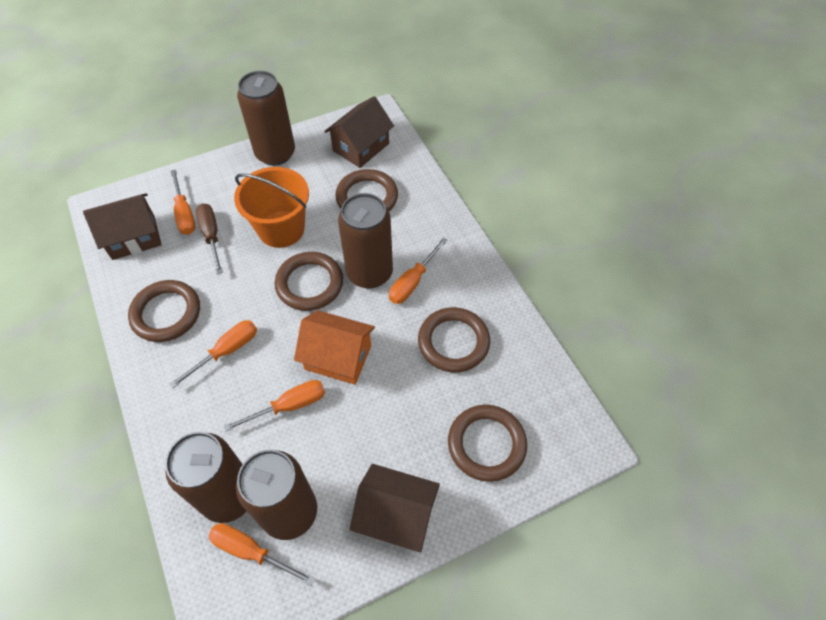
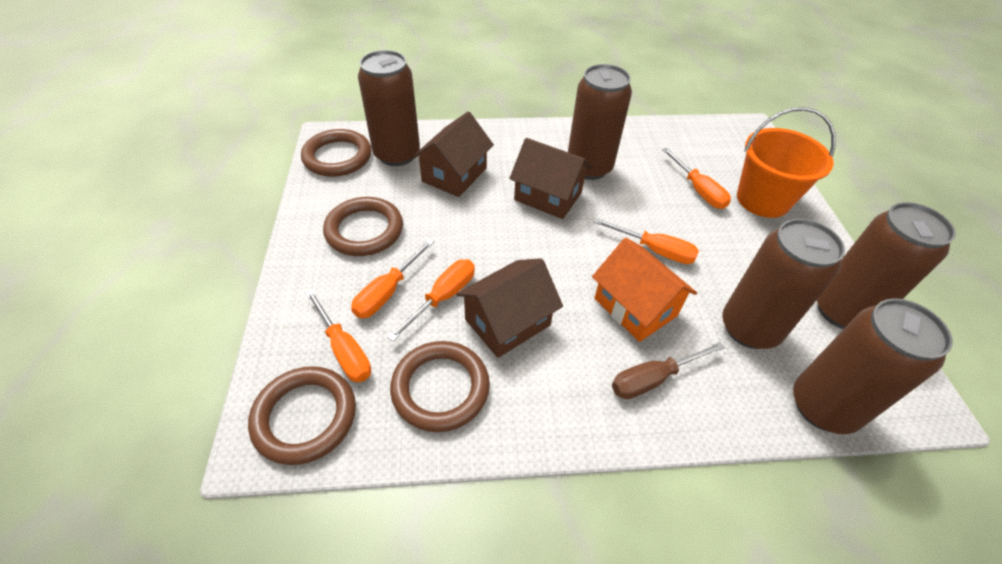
brown can: 4 -> 5
brown ring: 5 -> 4

